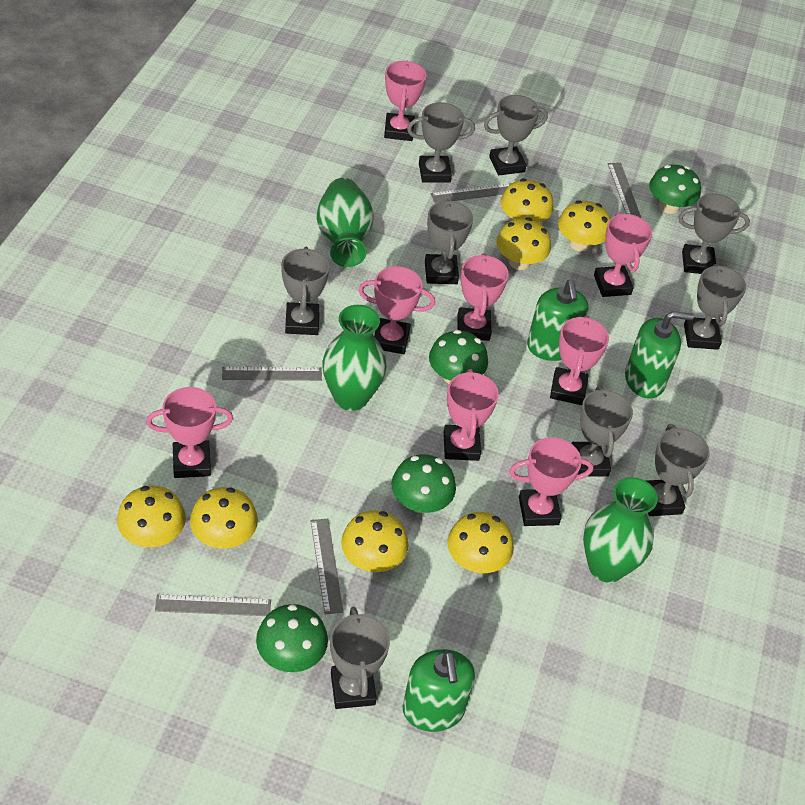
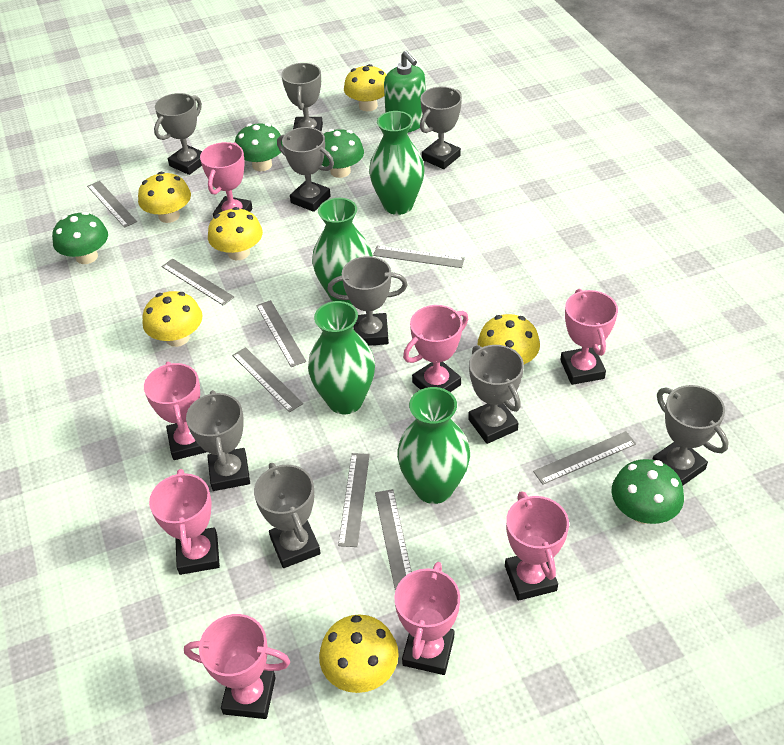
green soap dispenser: 3 -> 1
green vase: 3 -> 4
grey ruler: 5 -> 8
yellow mushroom: 7 -> 6

